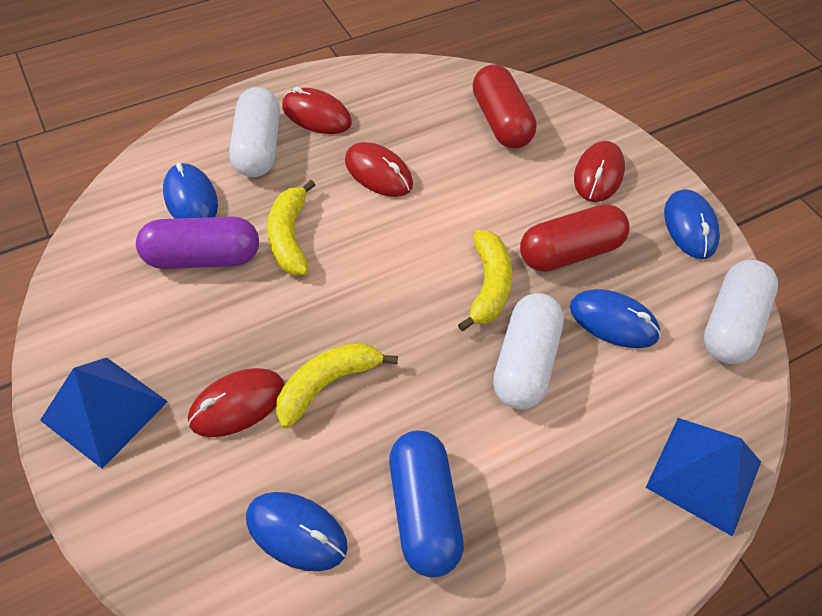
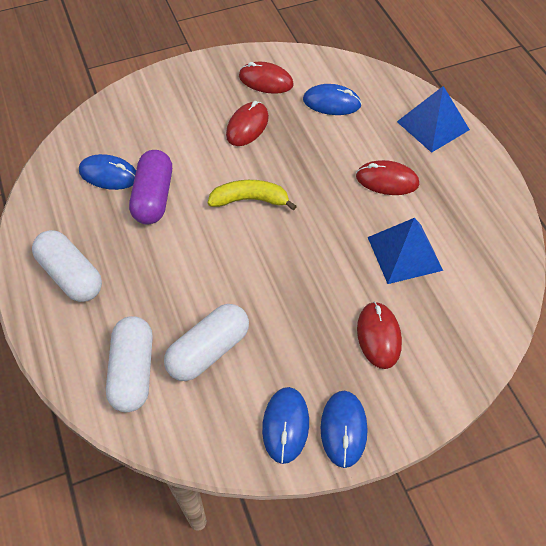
blue capsule: 1 -> 0
red capsule: 2 -> 0
yellow banana: 3 -> 1

